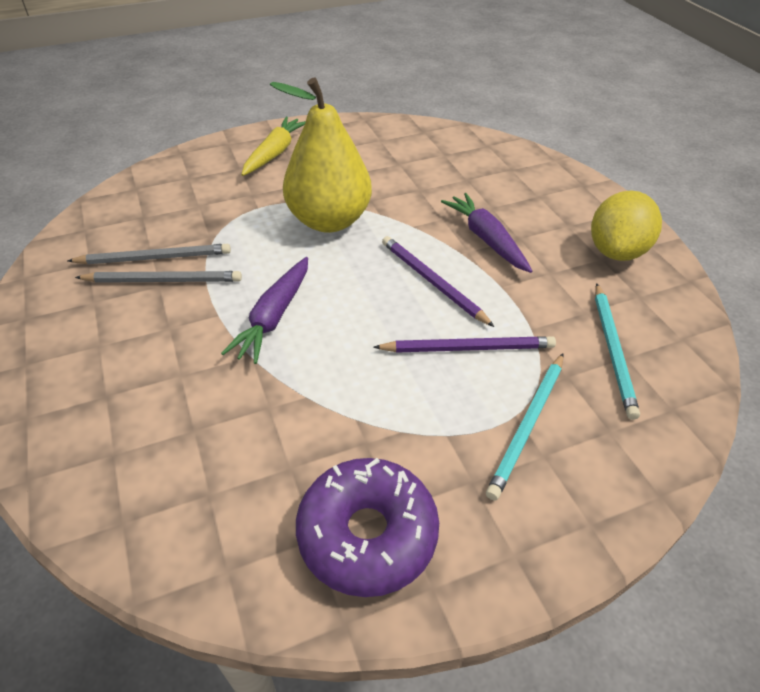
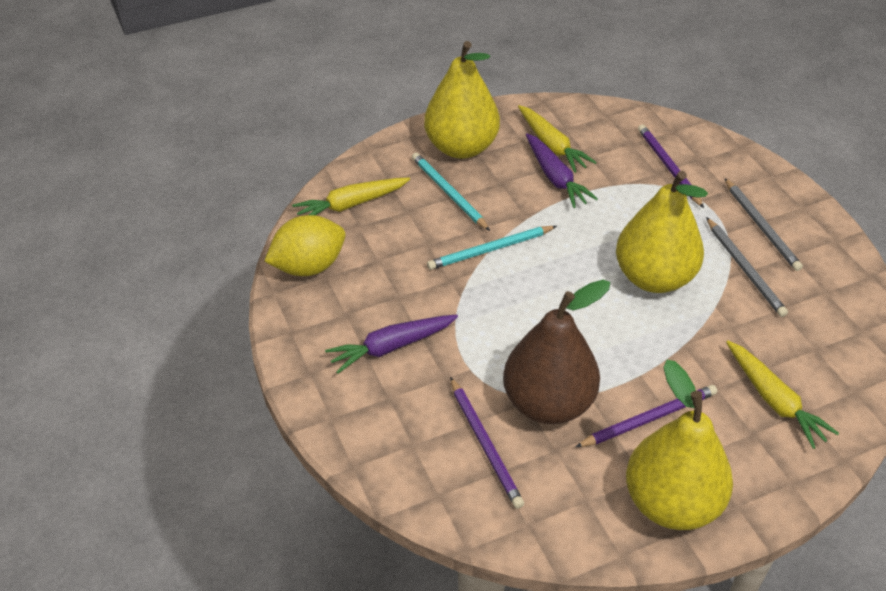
brown pear: 0 -> 1
purple donut: 1 -> 0
purple pencil: 2 -> 3
yellow carrot: 1 -> 3
yellow pear: 1 -> 3

